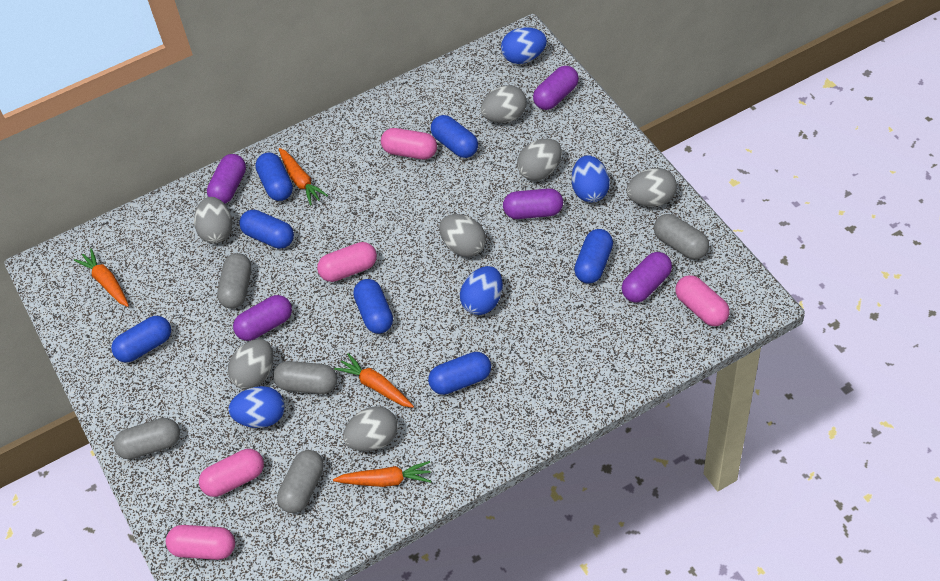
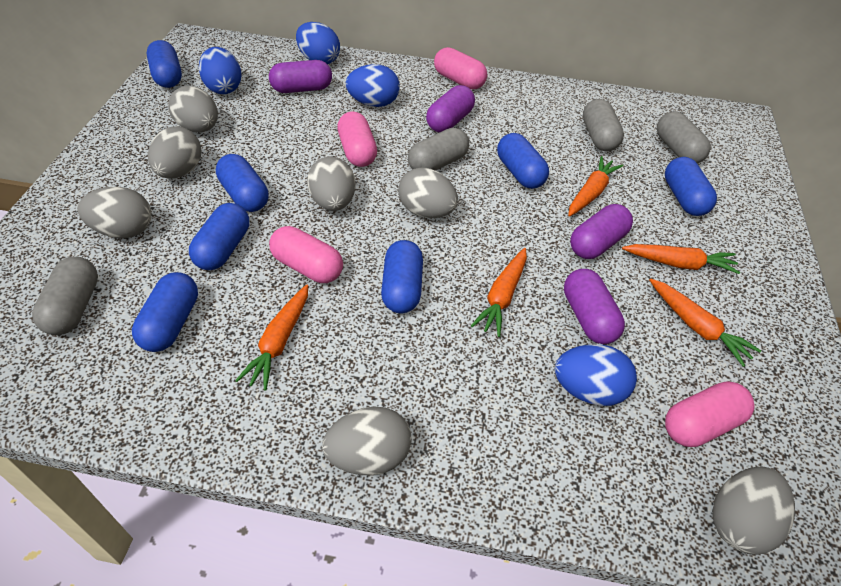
grey capsule: 5 -> 4
orange carrot: 4 -> 5
pink capsule: 5 -> 4
purple capsule: 5 -> 4

